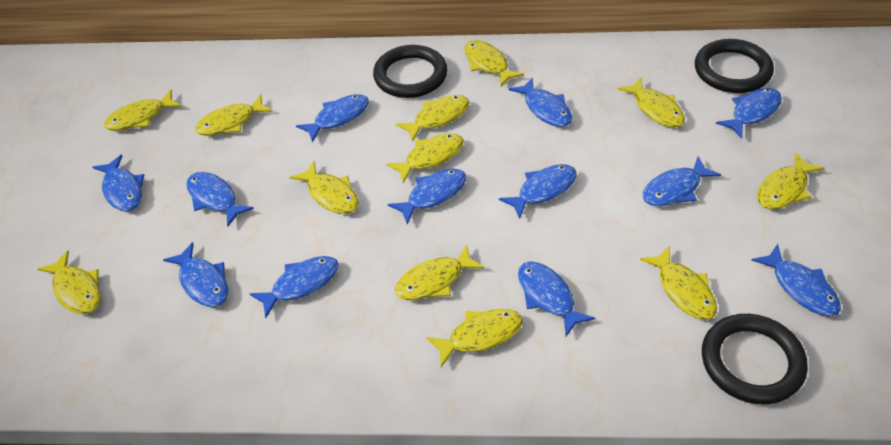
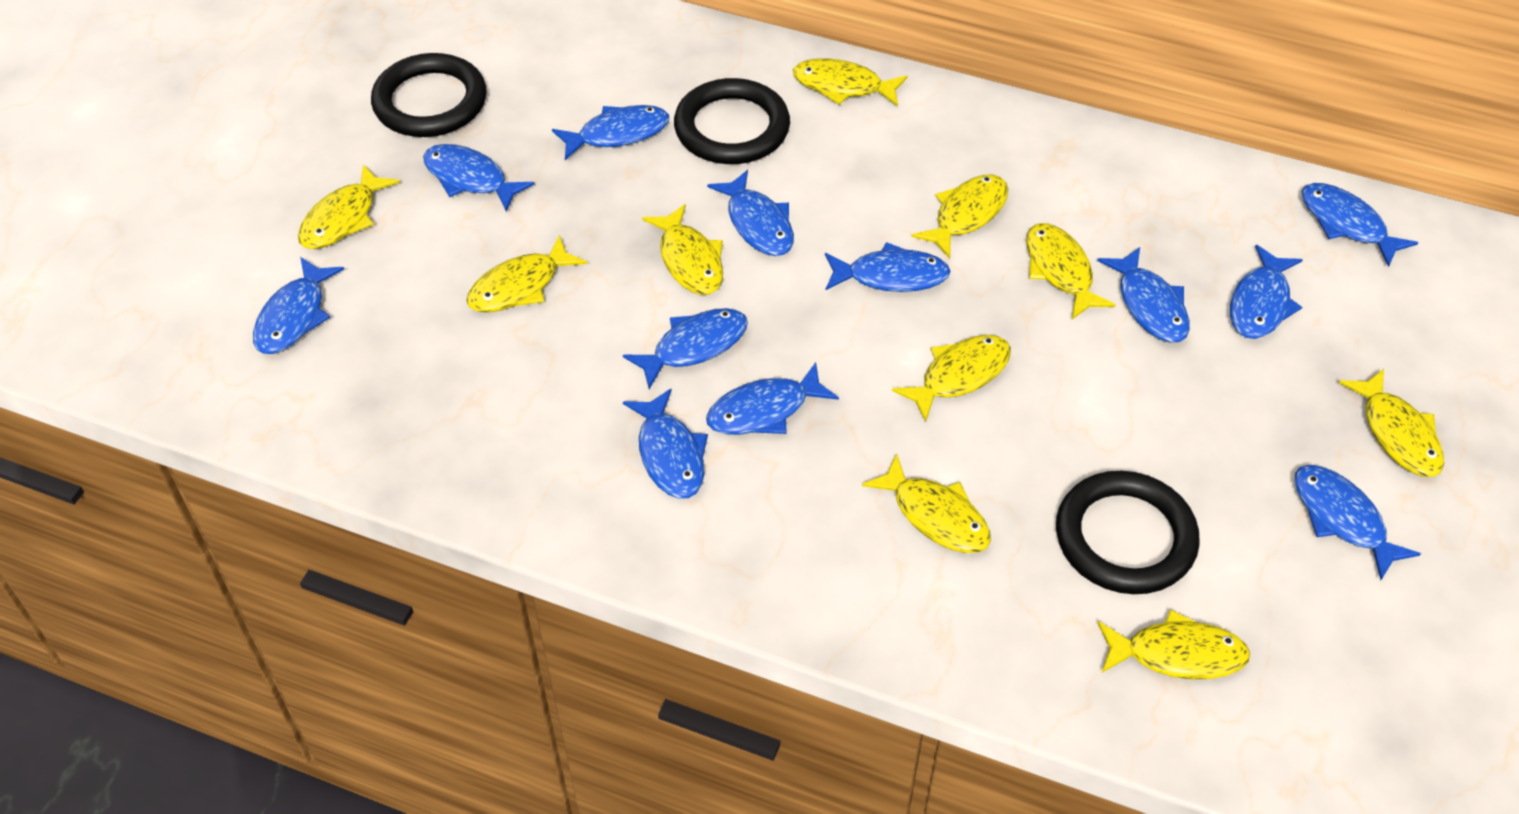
yellow fish: 12 -> 10

